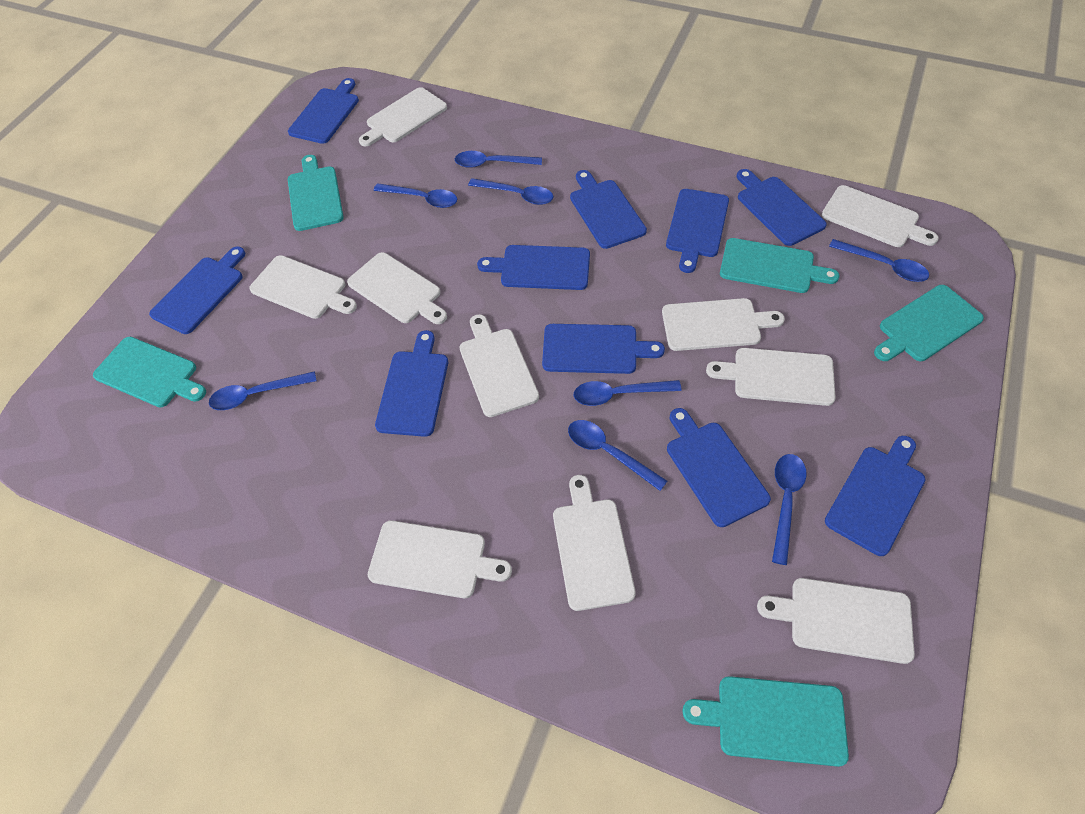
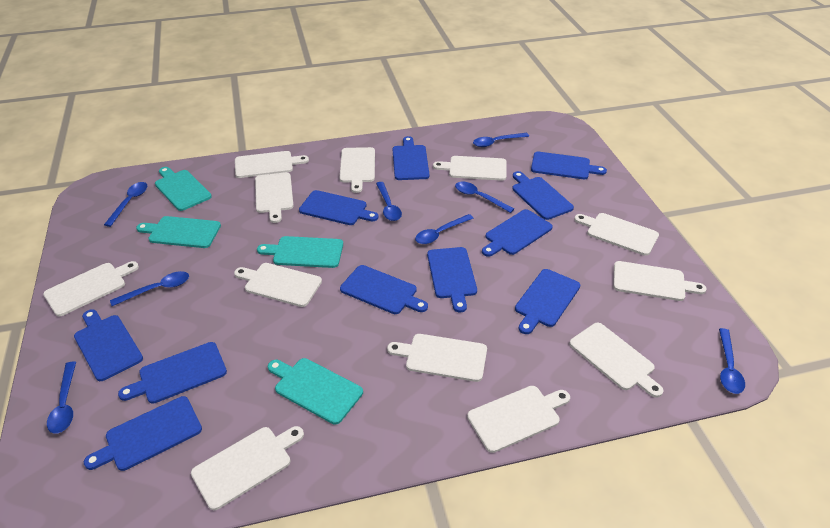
blue cutting board: 10 -> 11
turquoise cutting board: 5 -> 4
white cutting board: 10 -> 12

